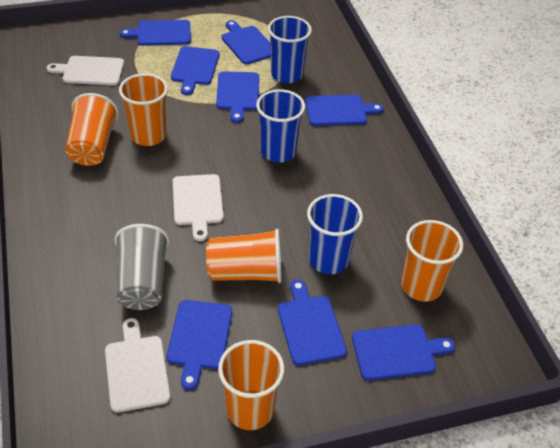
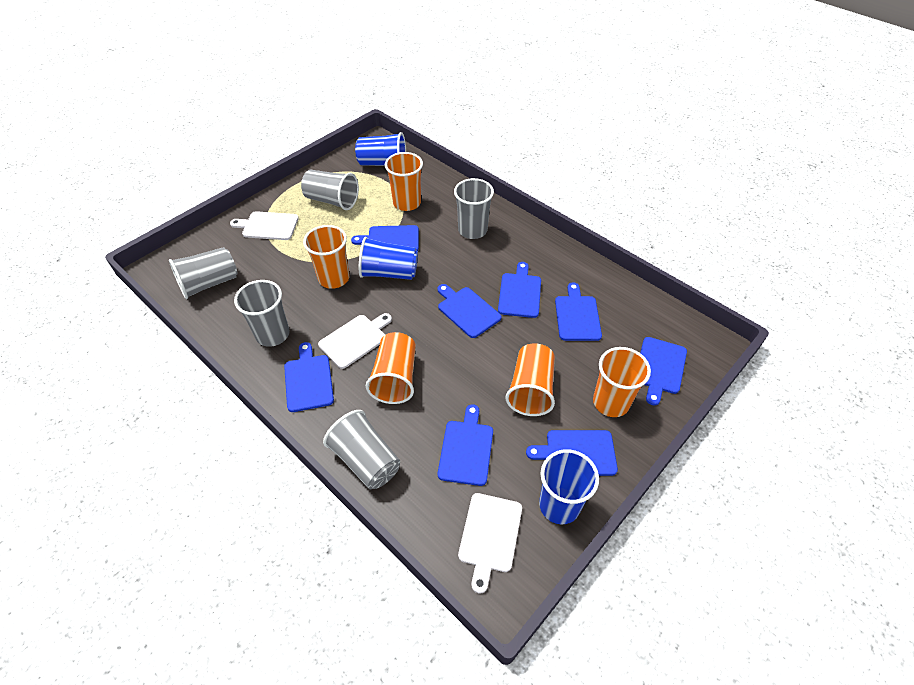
grey cup: 1 -> 5

